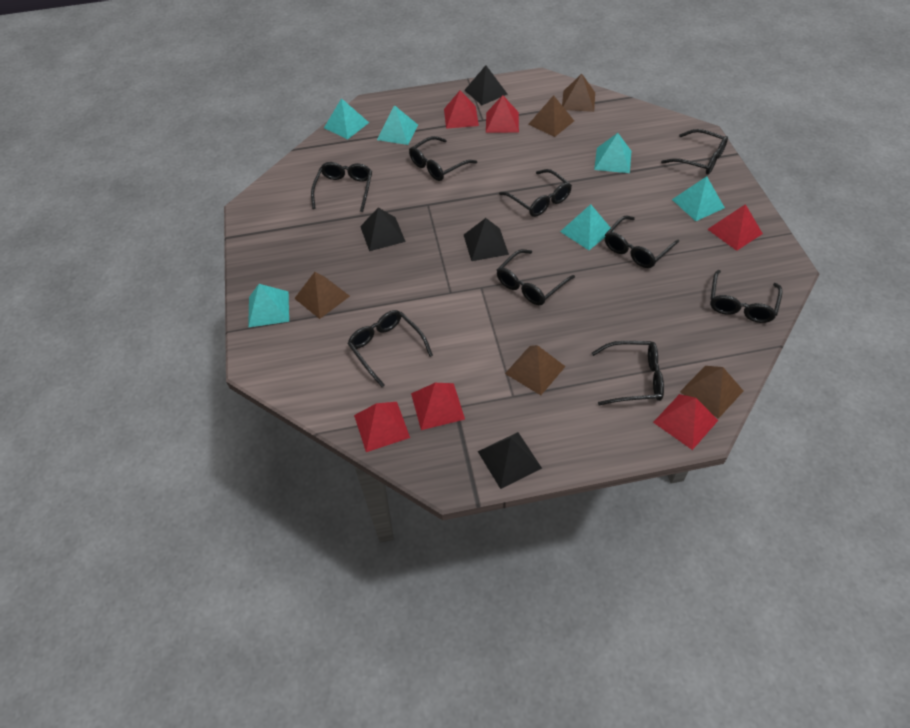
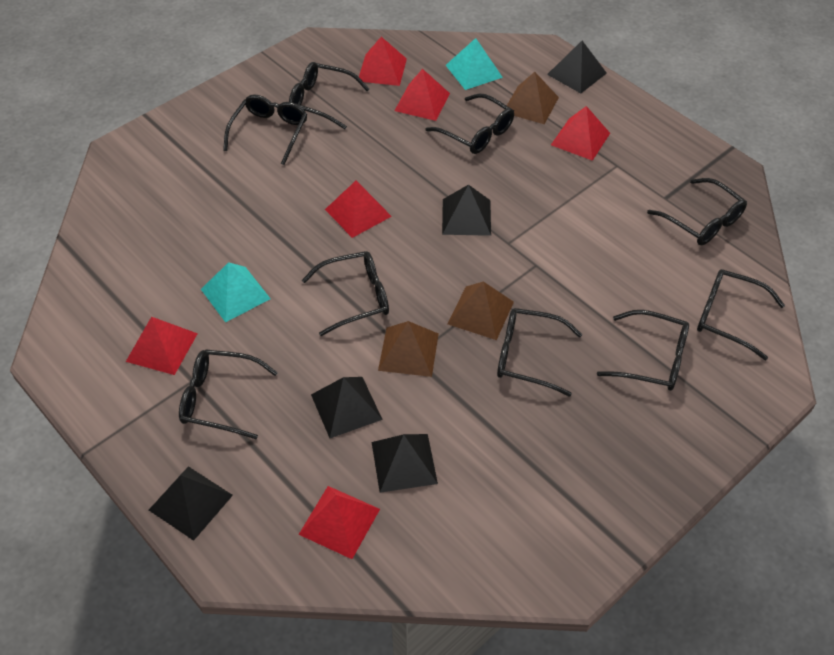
black pyramid: 4 -> 5
brown pyramid: 5 -> 3
turquoise pyramid: 6 -> 2

